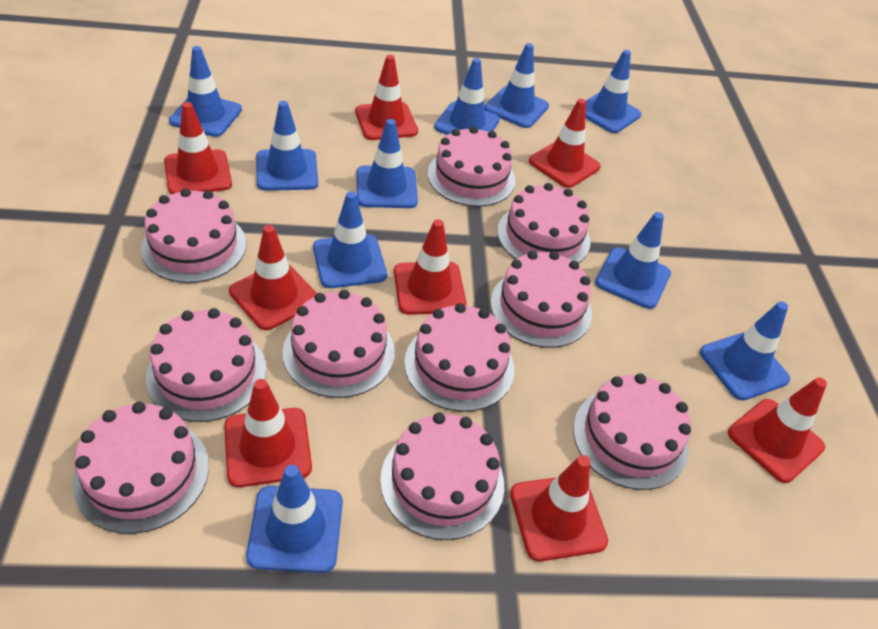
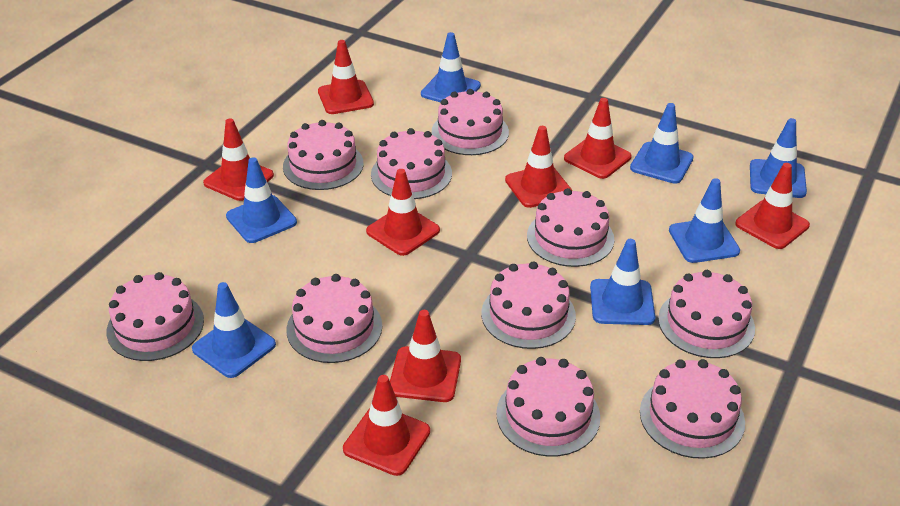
blue traffic cone: 10 -> 7

